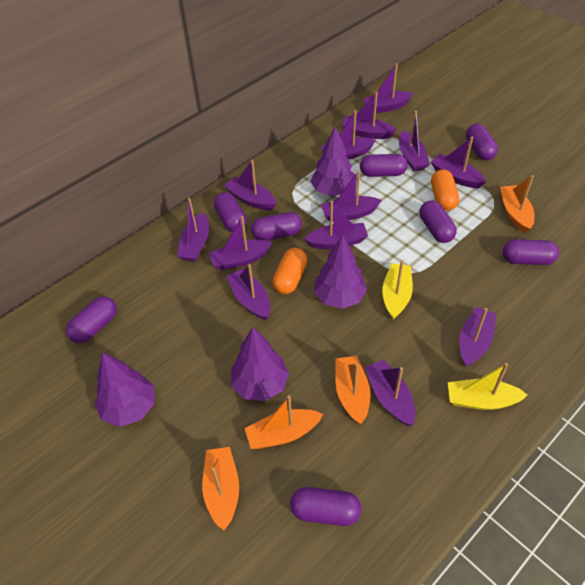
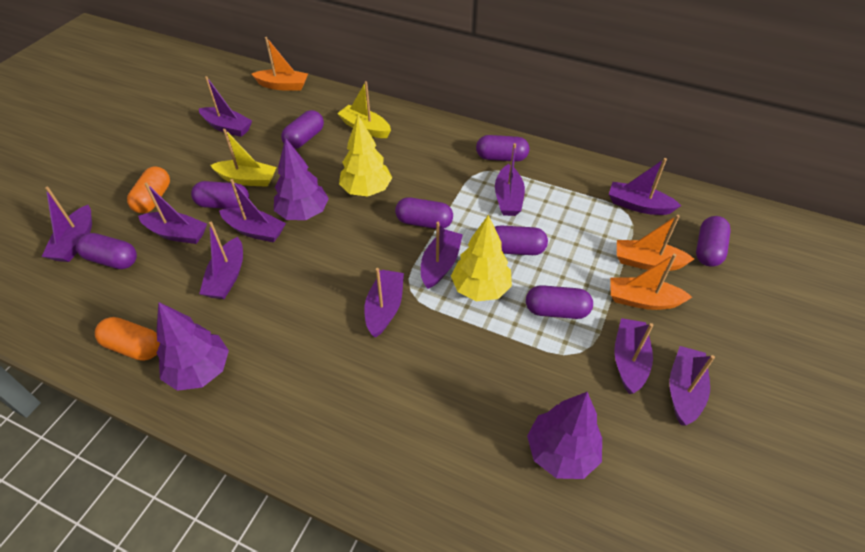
orange boat: 4 -> 3
purple boat: 13 -> 11
purple tree: 4 -> 3
yellow tree: 0 -> 2

